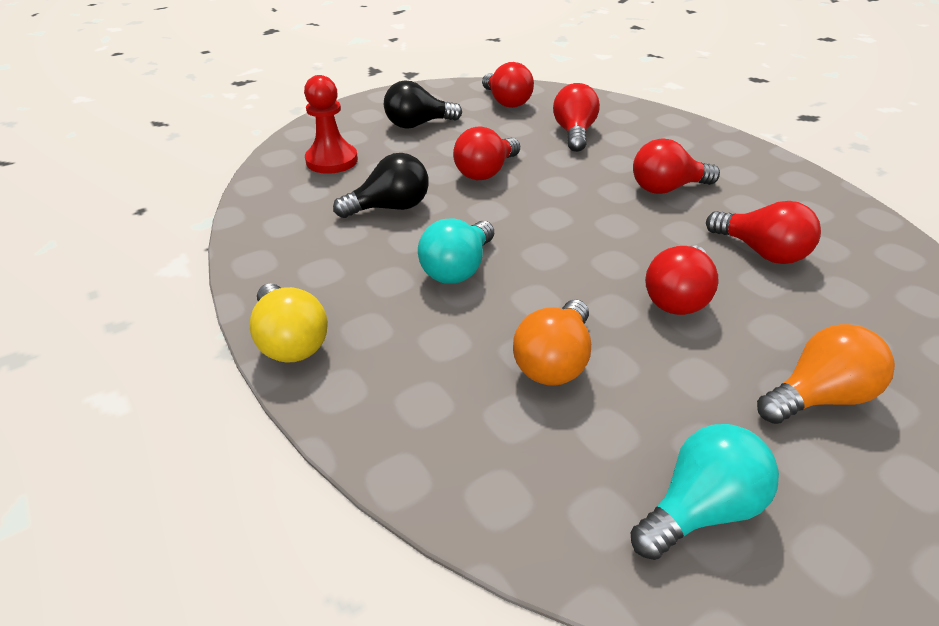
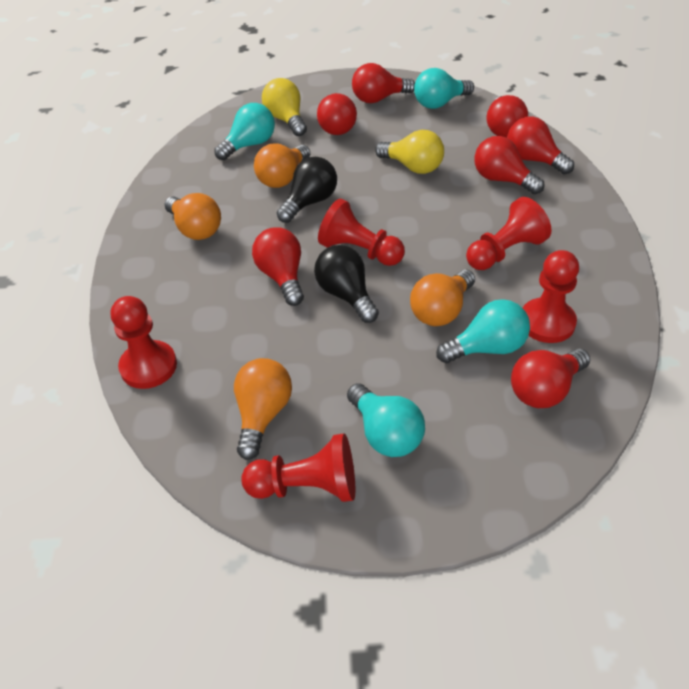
orange light bulb: 2 -> 4
red light bulb: 6 -> 7
red pawn: 1 -> 5
turquoise light bulb: 2 -> 4
yellow light bulb: 1 -> 2

